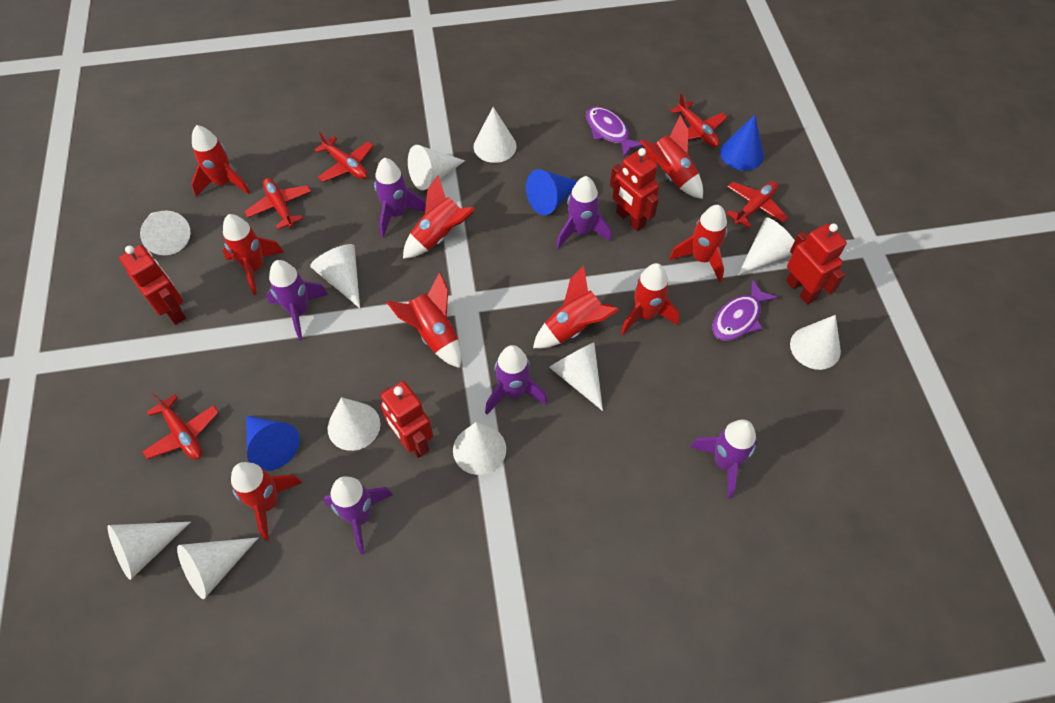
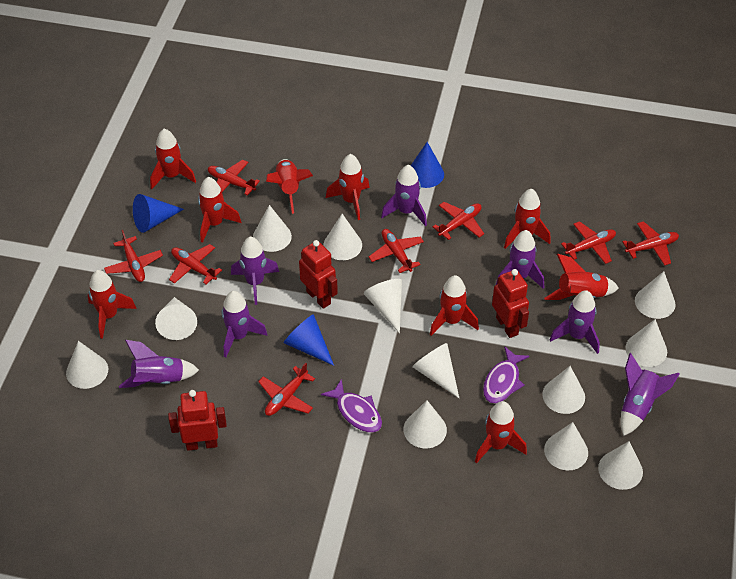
purple rocket: 6 -> 7
red plane: 5 -> 8
red robot: 4 -> 3
white cone: 11 -> 12

